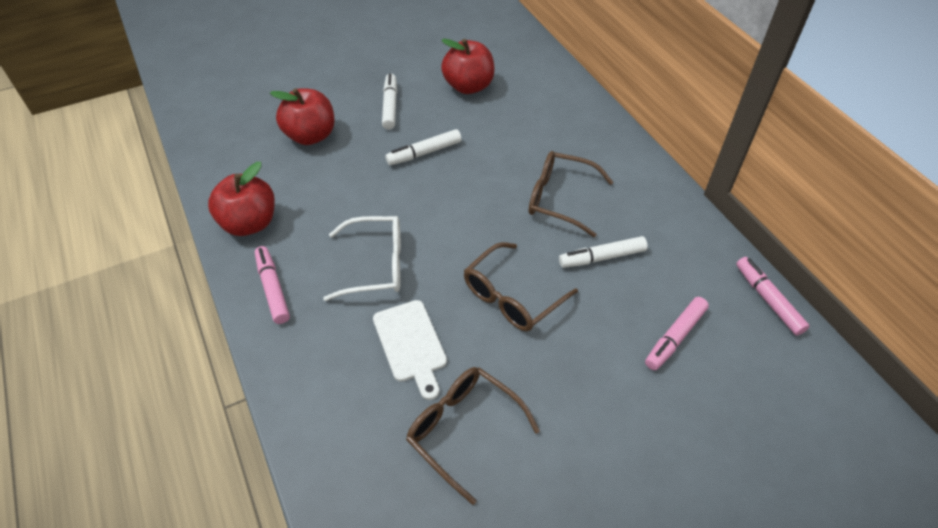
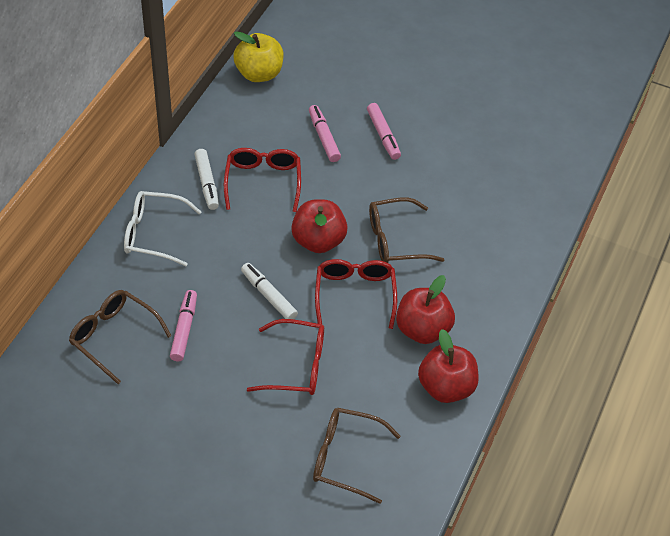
red glasses: 0 -> 3
white cutting board: 1 -> 0
white marker: 3 -> 2
yellow apple: 0 -> 1

